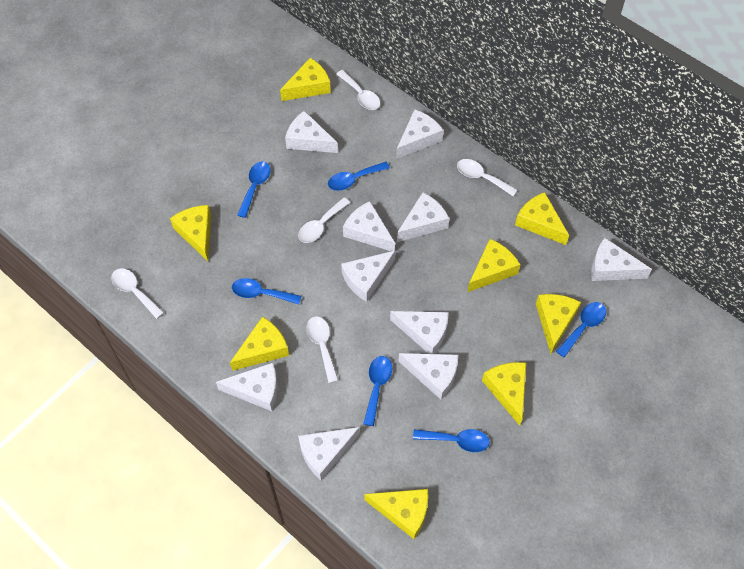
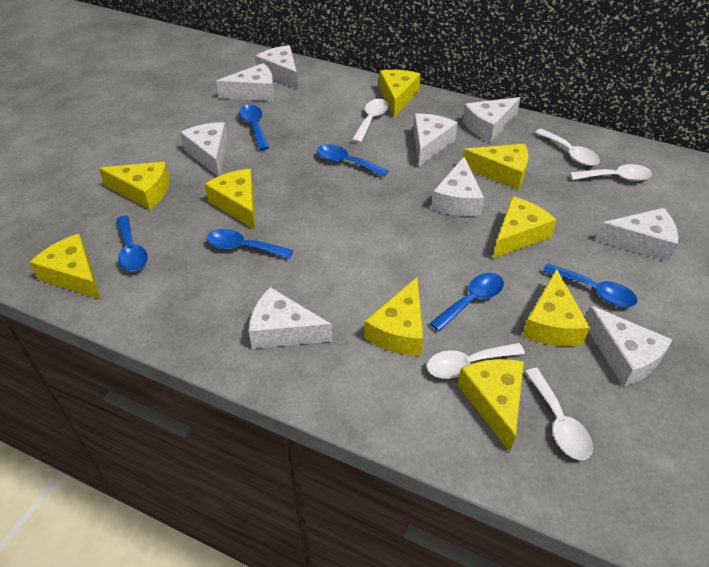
white cheese: 10 -> 9
yellow cheese: 8 -> 9

